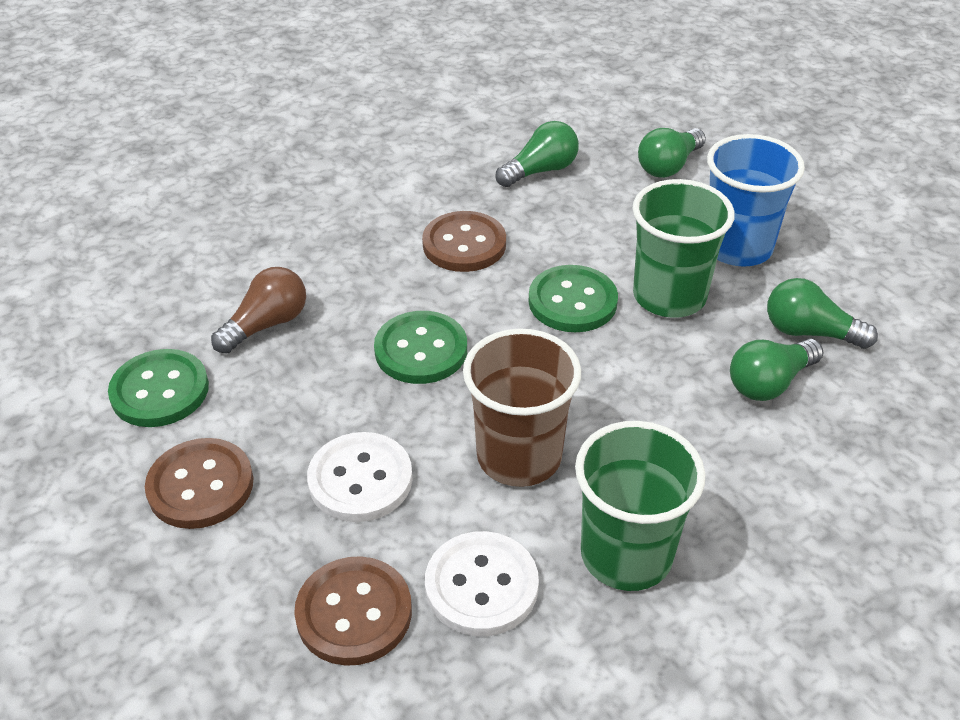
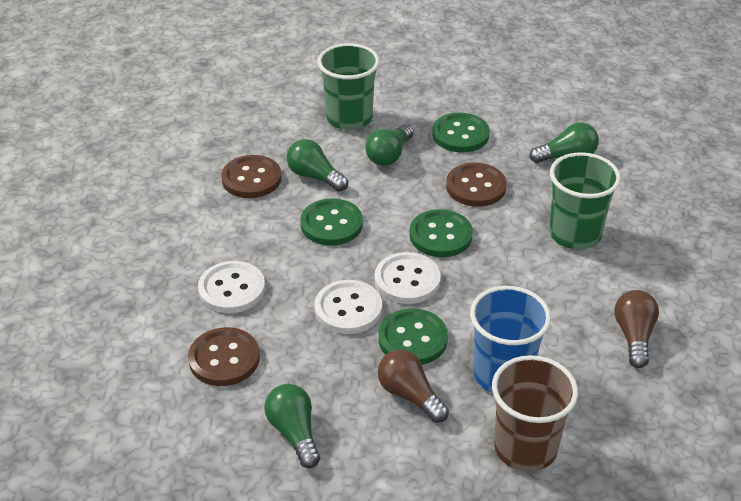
brown light bulb: 1 -> 2
green button: 3 -> 4
white button: 2 -> 3

